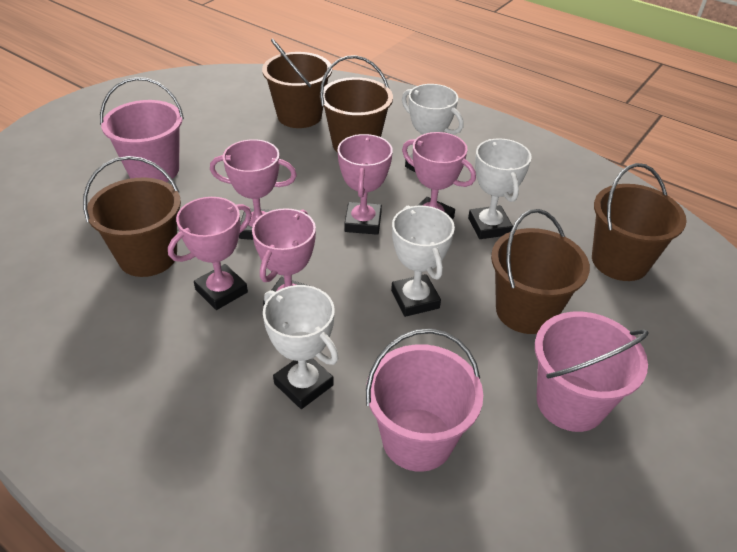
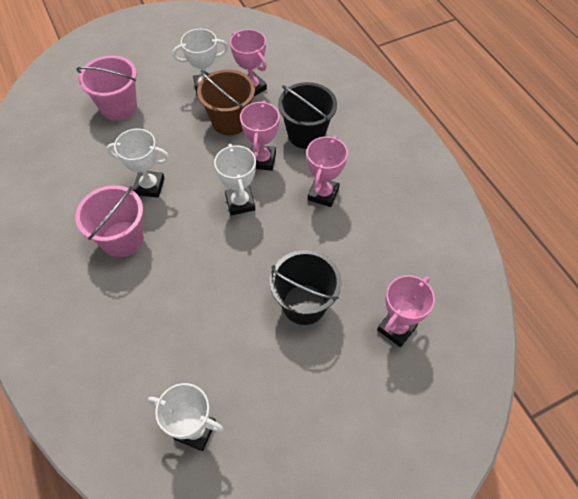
black bucket: 0 -> 2
brown bucket: 5 -> 1
pink bucket: 3 -> 2
pink trophy: 5 -> 4

